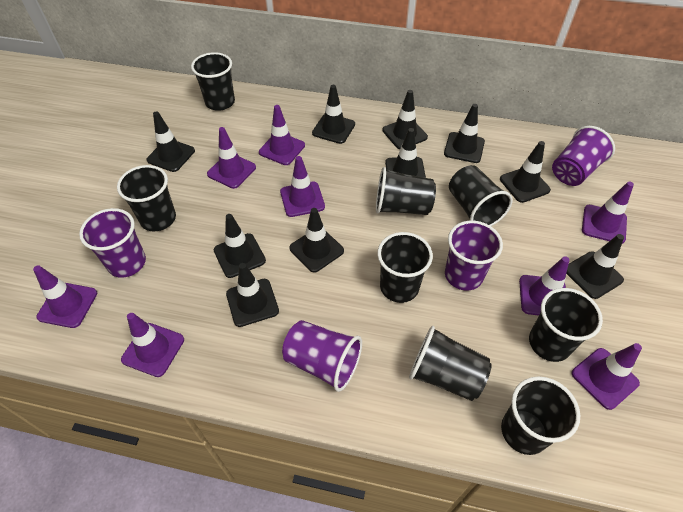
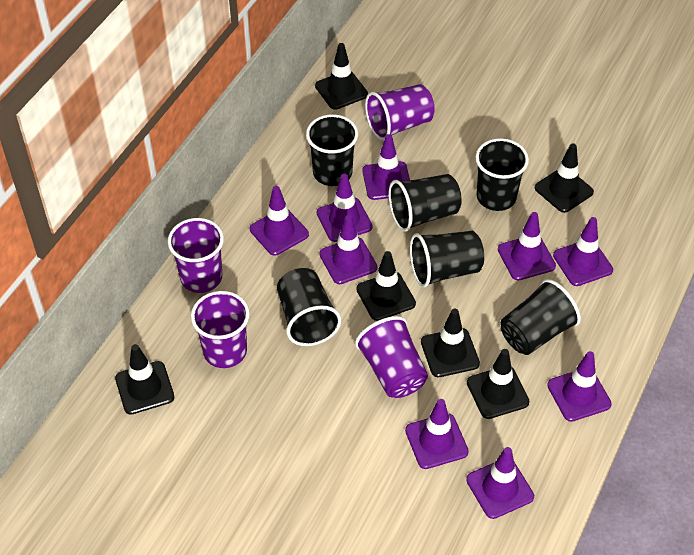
black cup: 8 -> 6
black traffic cone: 10 -> 6
purple traffic cone: 8 -> 9

